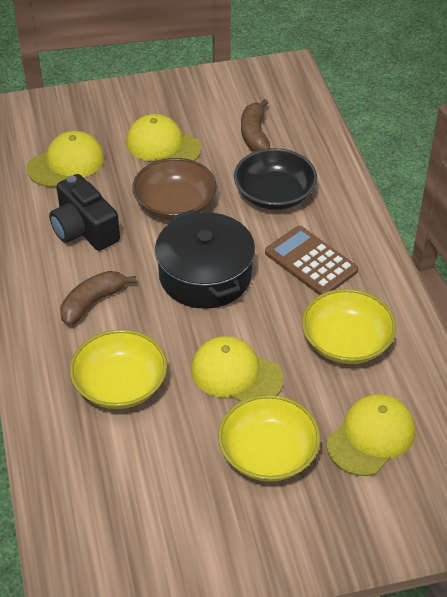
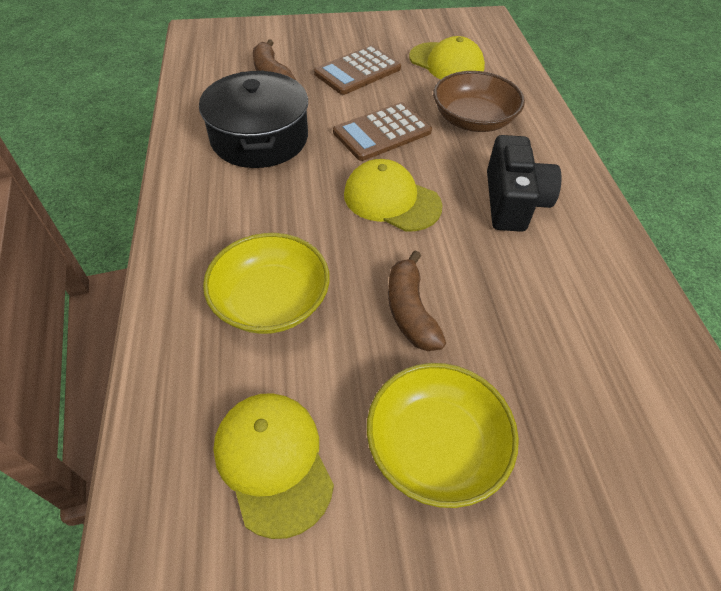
black bowl: 1 -> 0
brown calculator: 1 -> 2
yellow bowl: 3 -> 2
yellow cap: 4 -> 3

